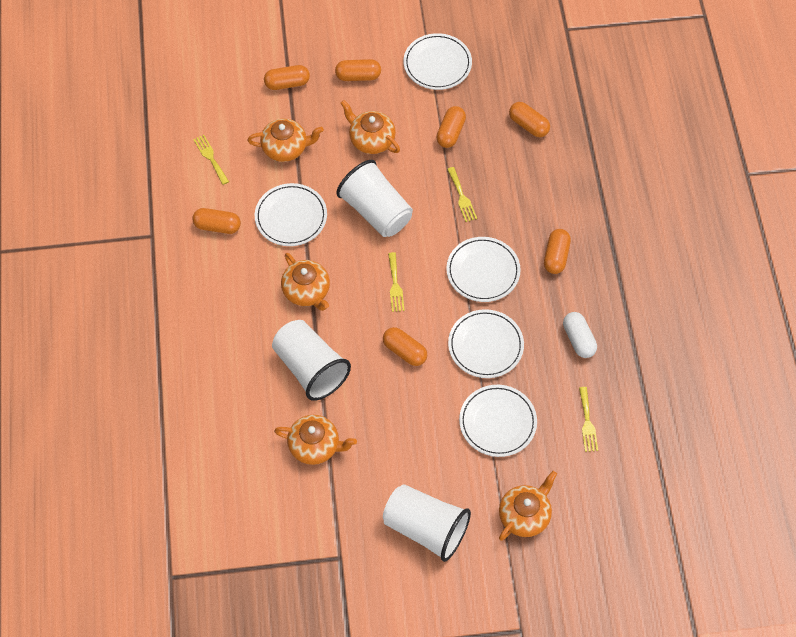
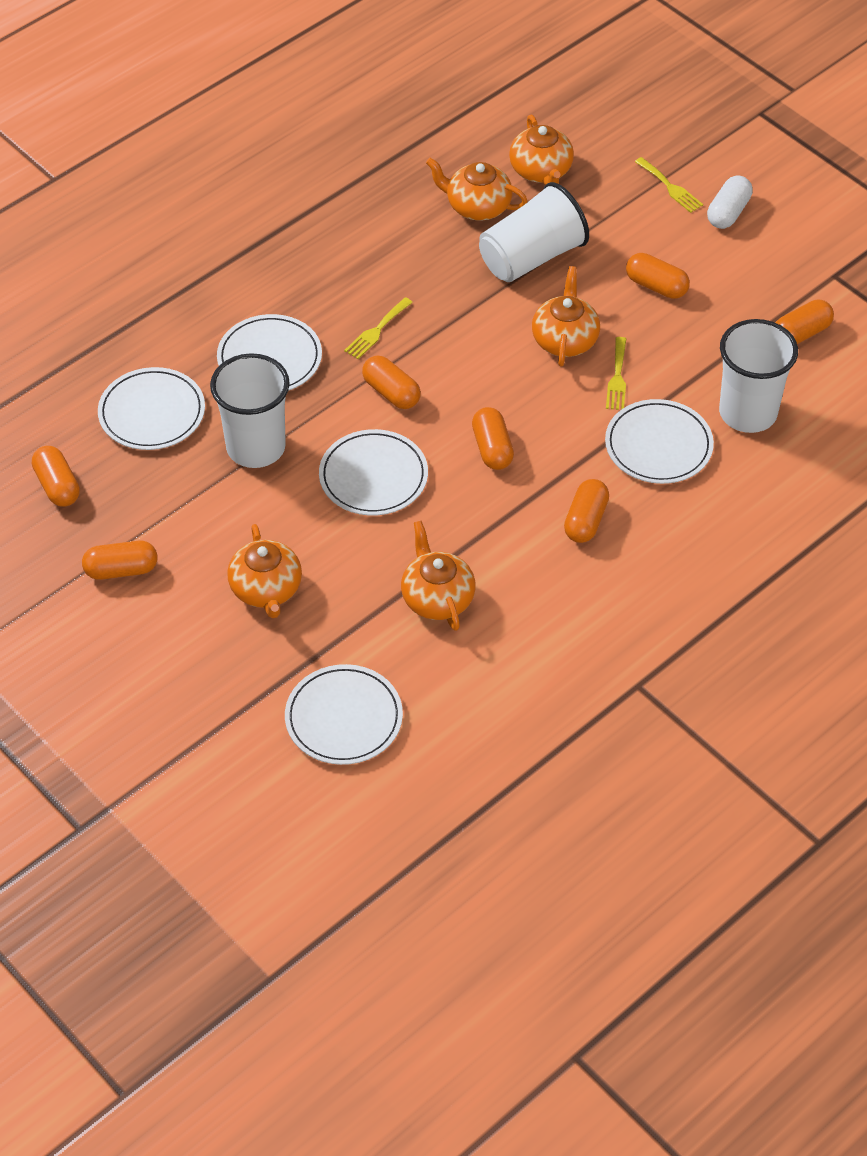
yellow fork: 4 -> 3

